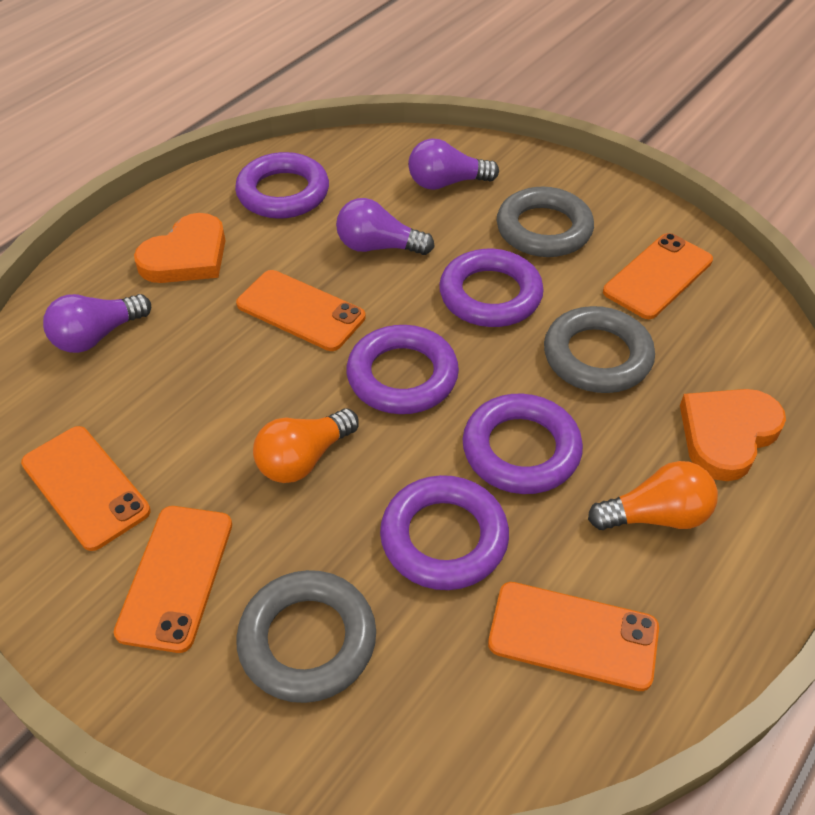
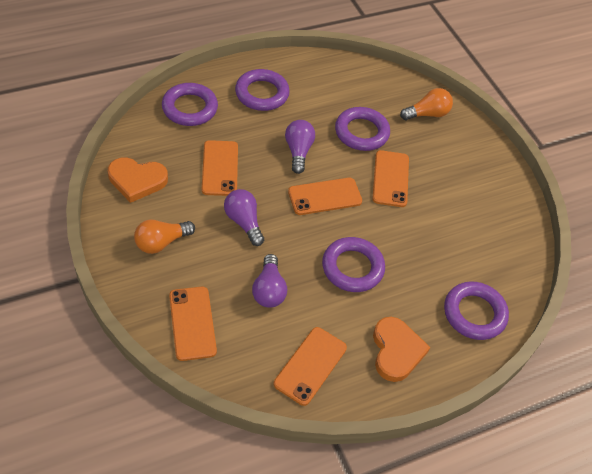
grey ring: 3 -> 0

